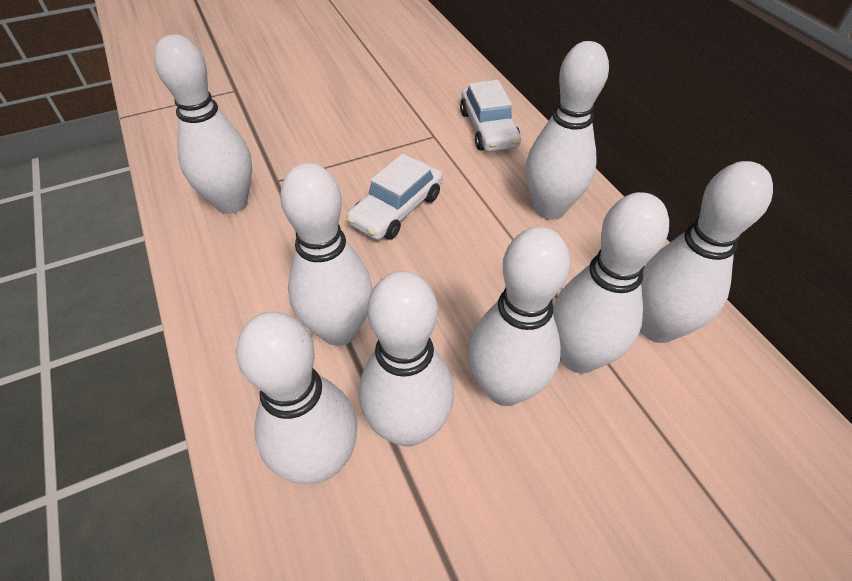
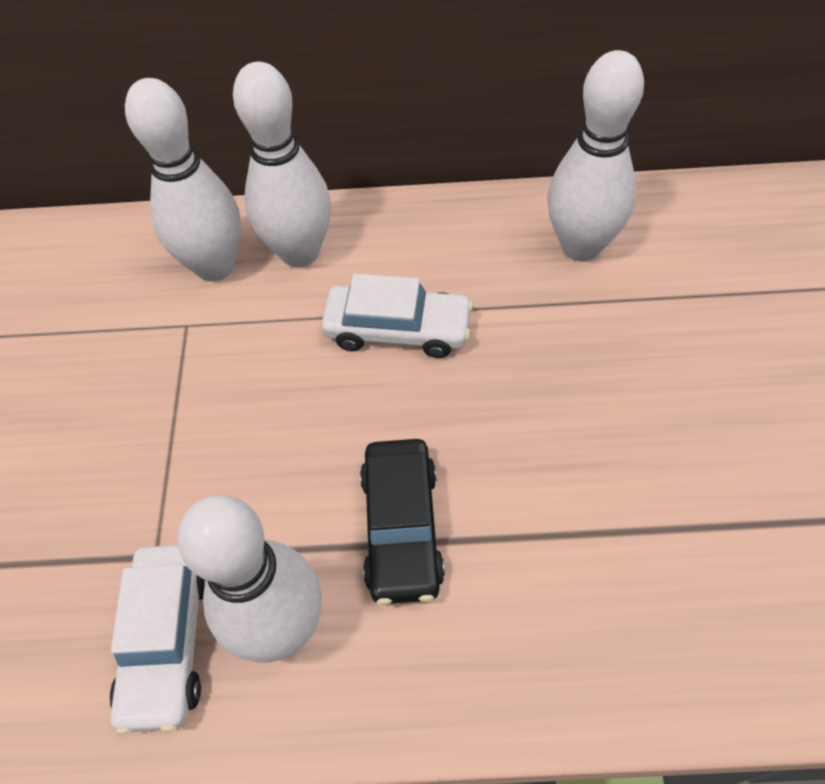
black car: 0 -> 1
white bowling pin: 8 -> 4

